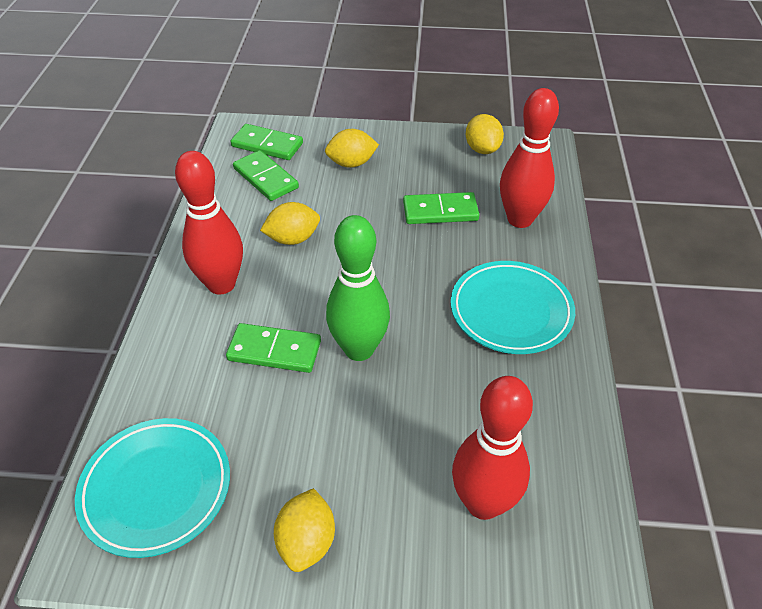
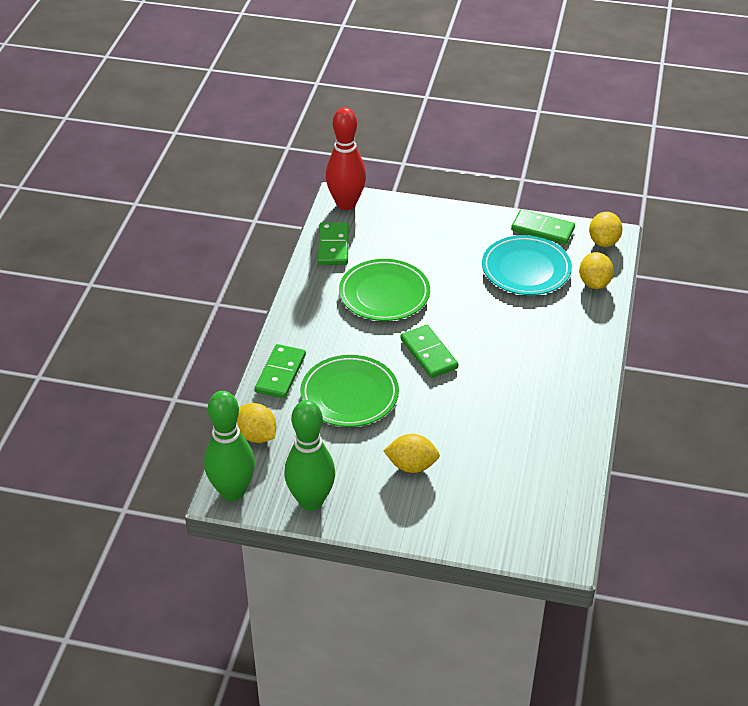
green bowling pin: 1 -> 2
green plate: 0 -> 2
red bowling pin: 3 -> 1
turquoise plate: 2 -> 1

